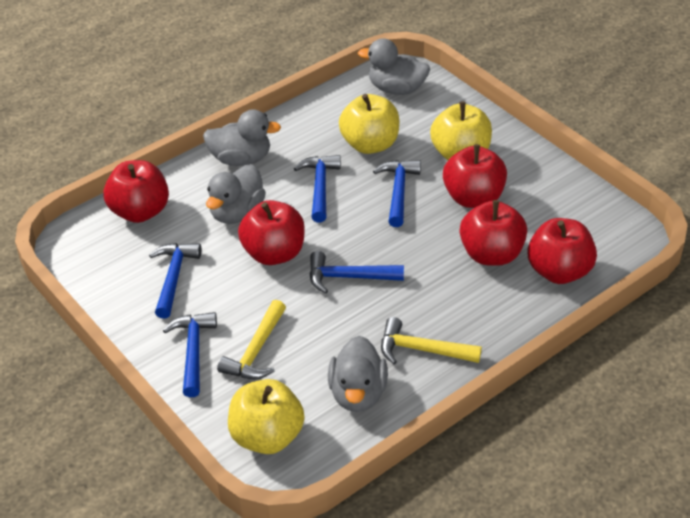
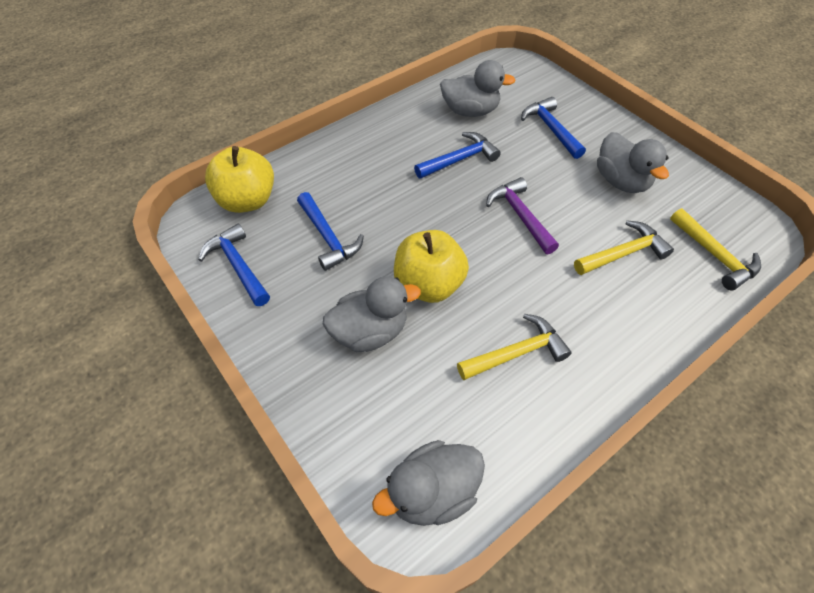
blue hammer: 5 -> 4
purple hammer: 0 -> 1
red apple: 5 -> 0
yellow apple: 3 -> 2
yellow hammer: 2 -> 3

